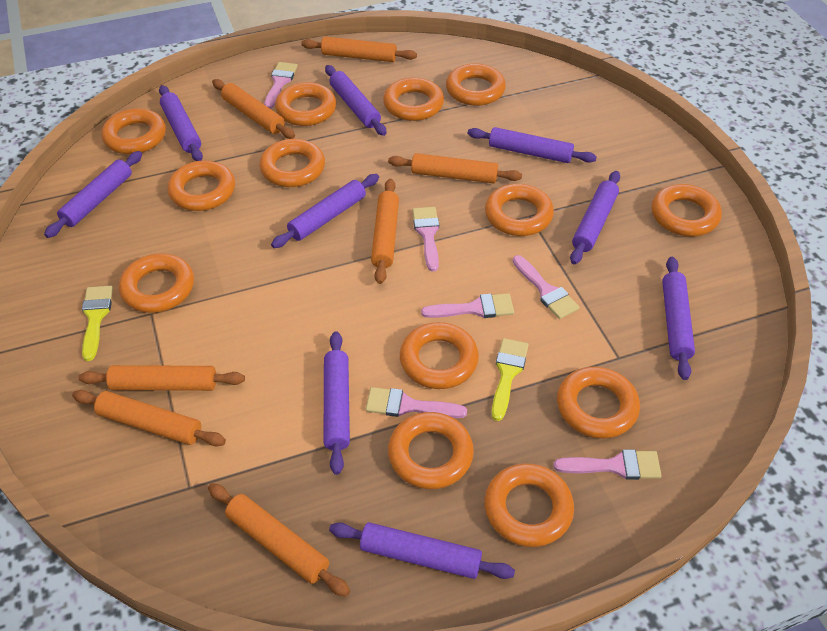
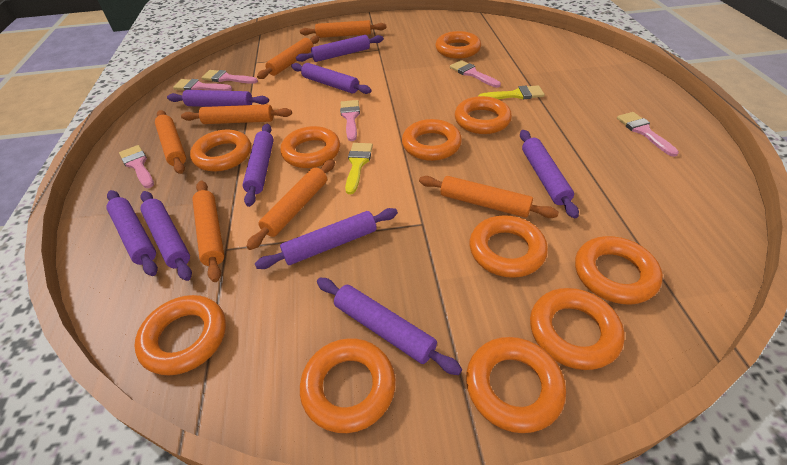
orange ring: 13 -> 11

